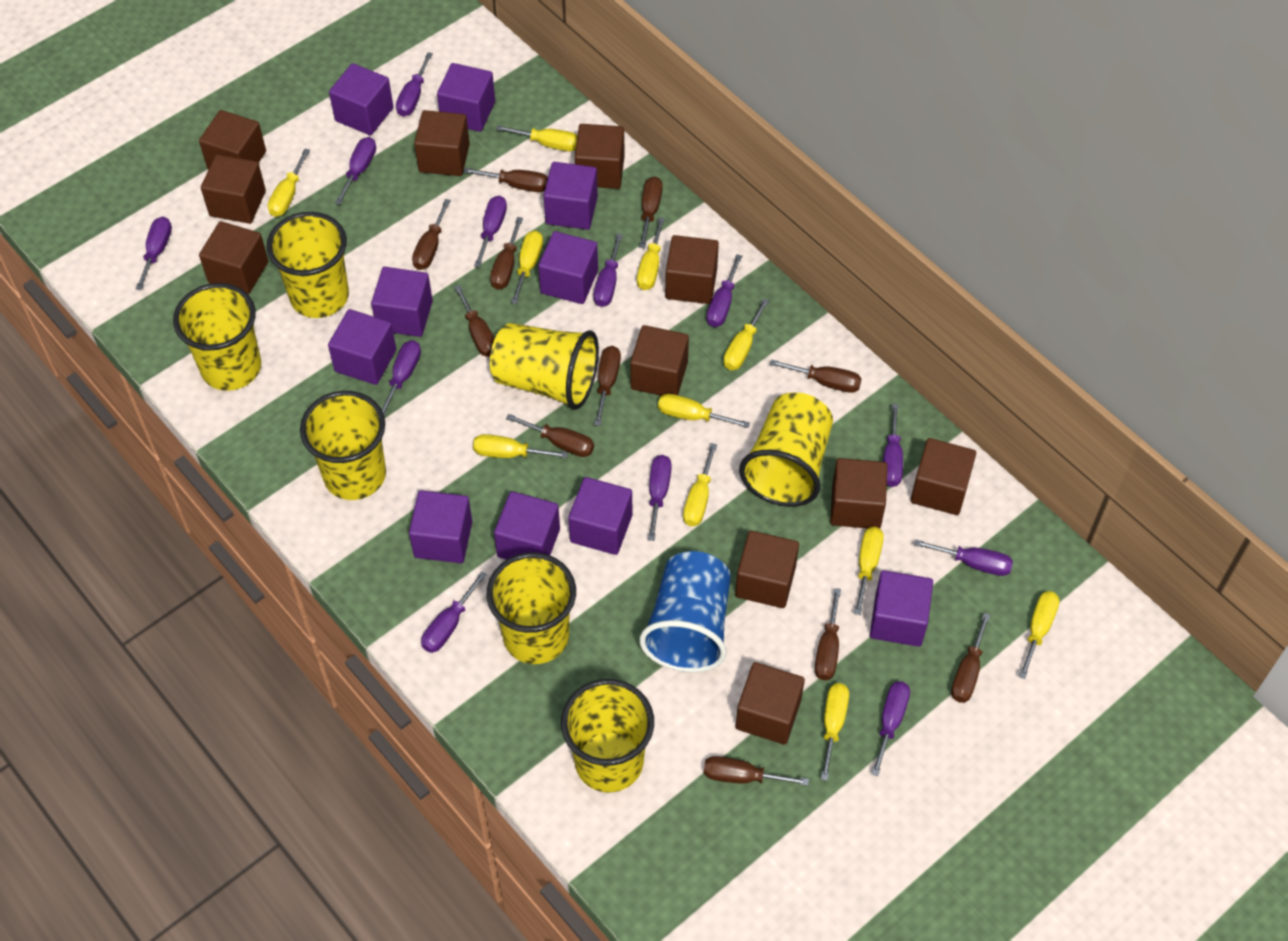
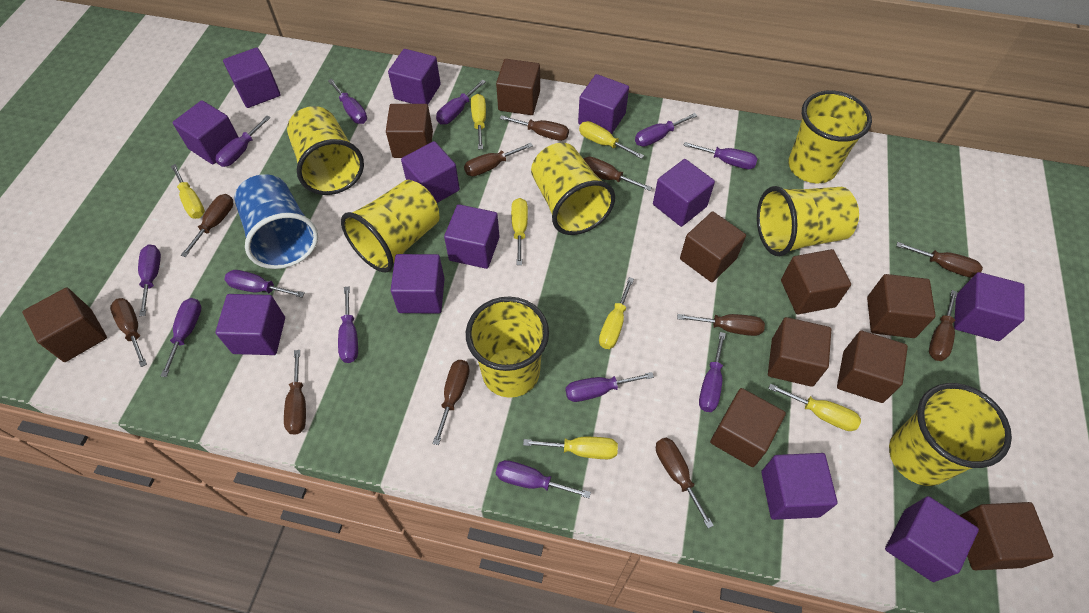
brown cube: 11 -> 10
purple cube: 10 -> 12
yellow screwdriver: 11 -> 7

